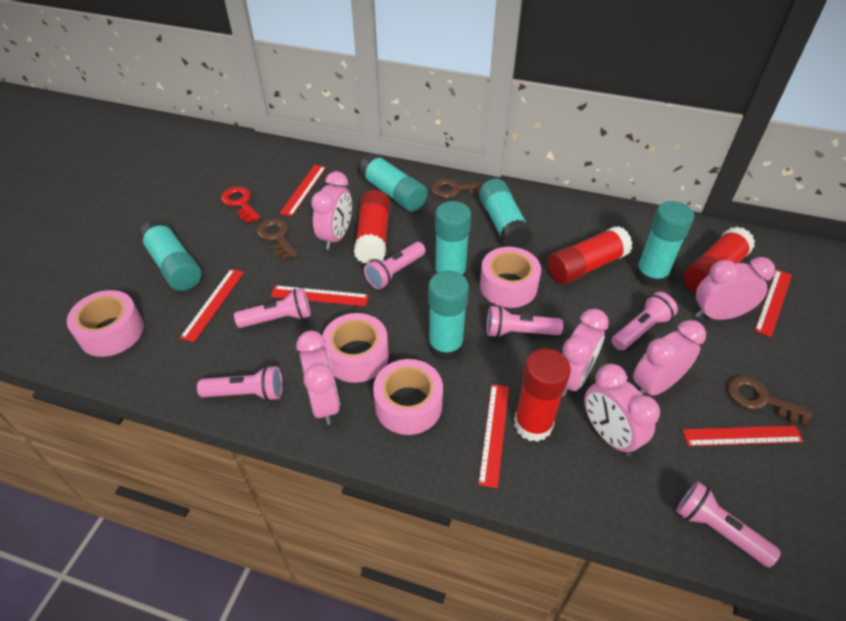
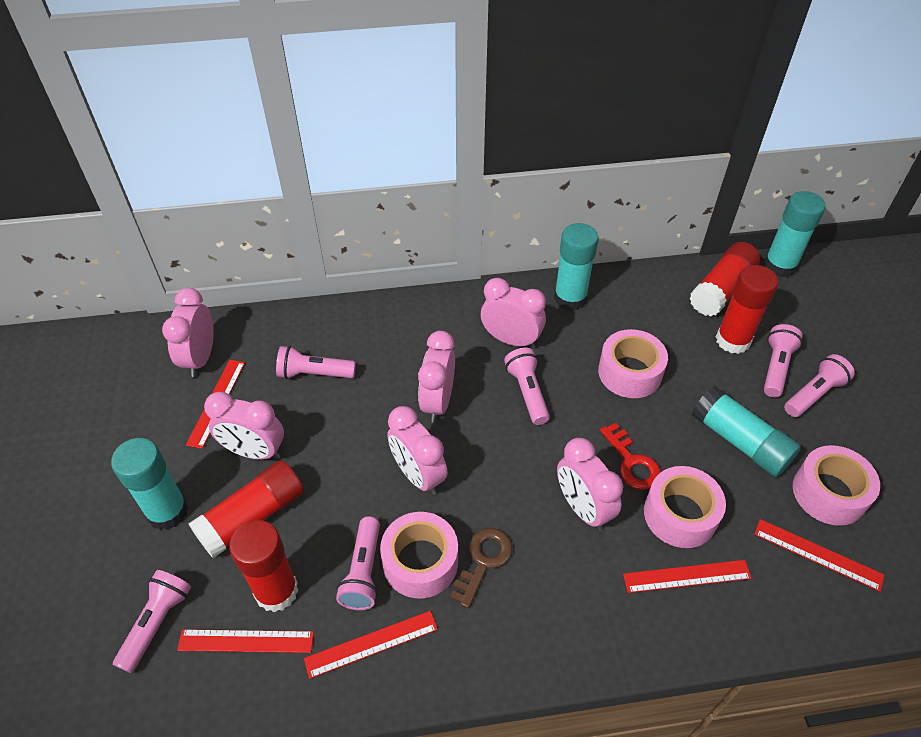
brown key: 3 -> 1
red ruler: 6 -> 5
turquoise glue stick: 6 -> 4

